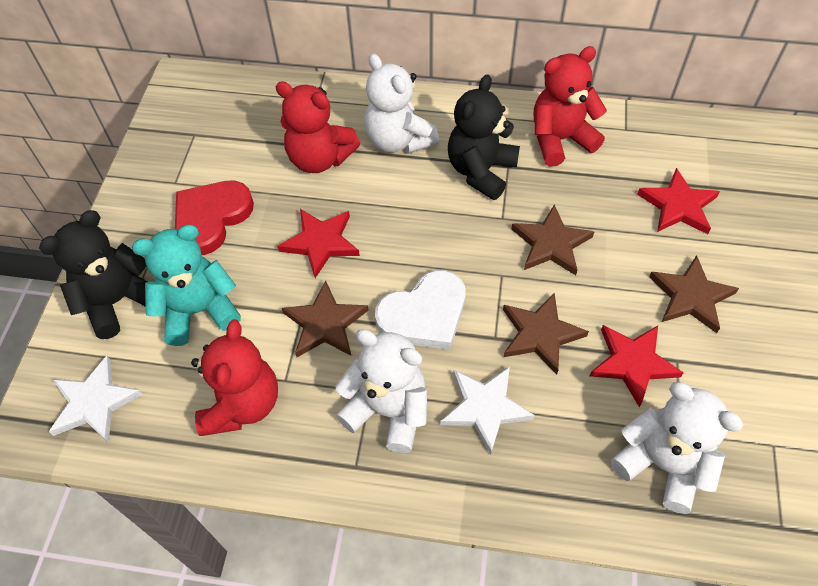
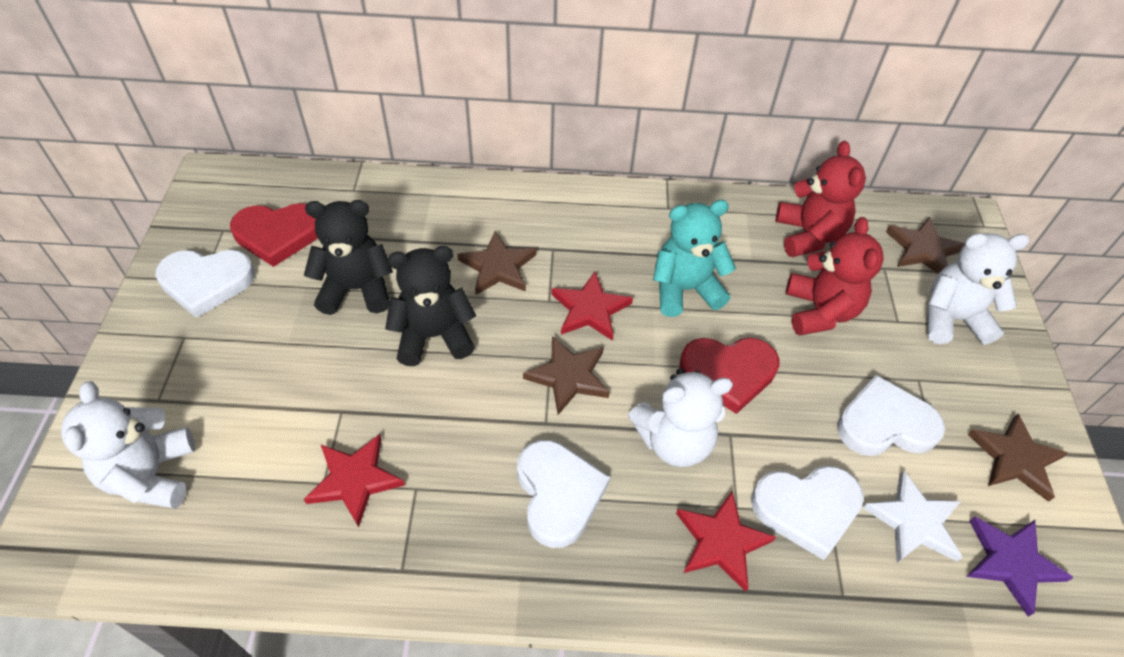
purple star: 0 -> 1
red heart: 1 -> 2
red teddy bear: 3 -> 2
white heart: 1 -> 4
white star: 2 -> 1

